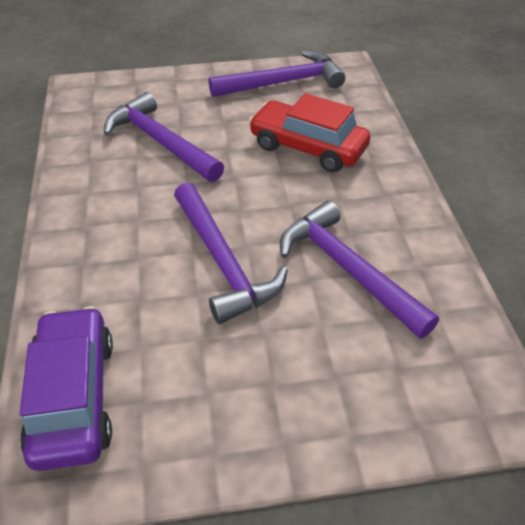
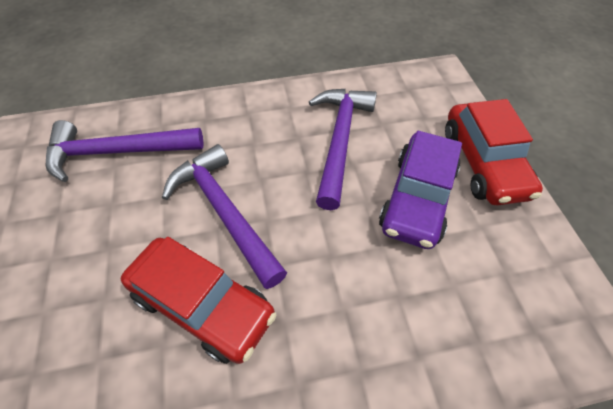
purple hammer: 4 -> 3
red car: 1 -> 2

